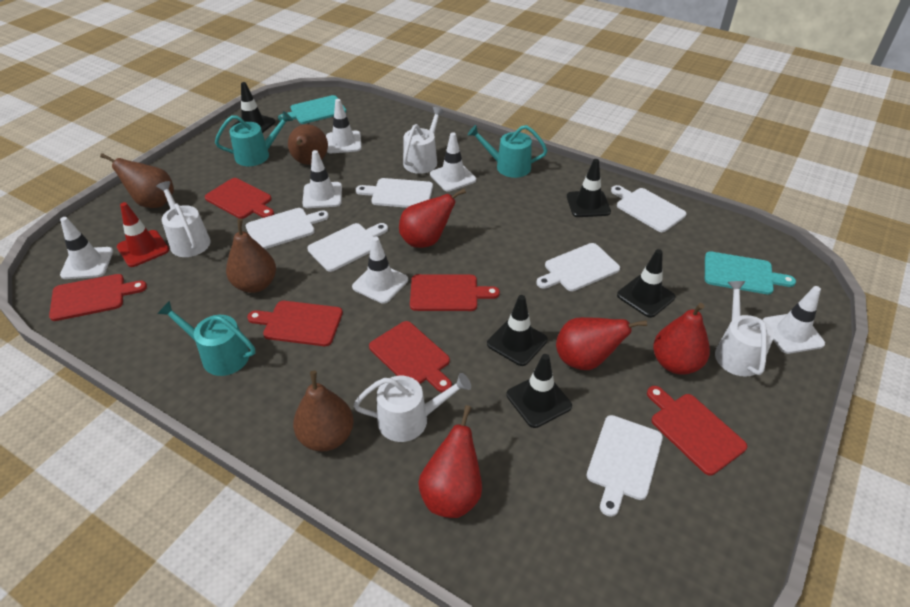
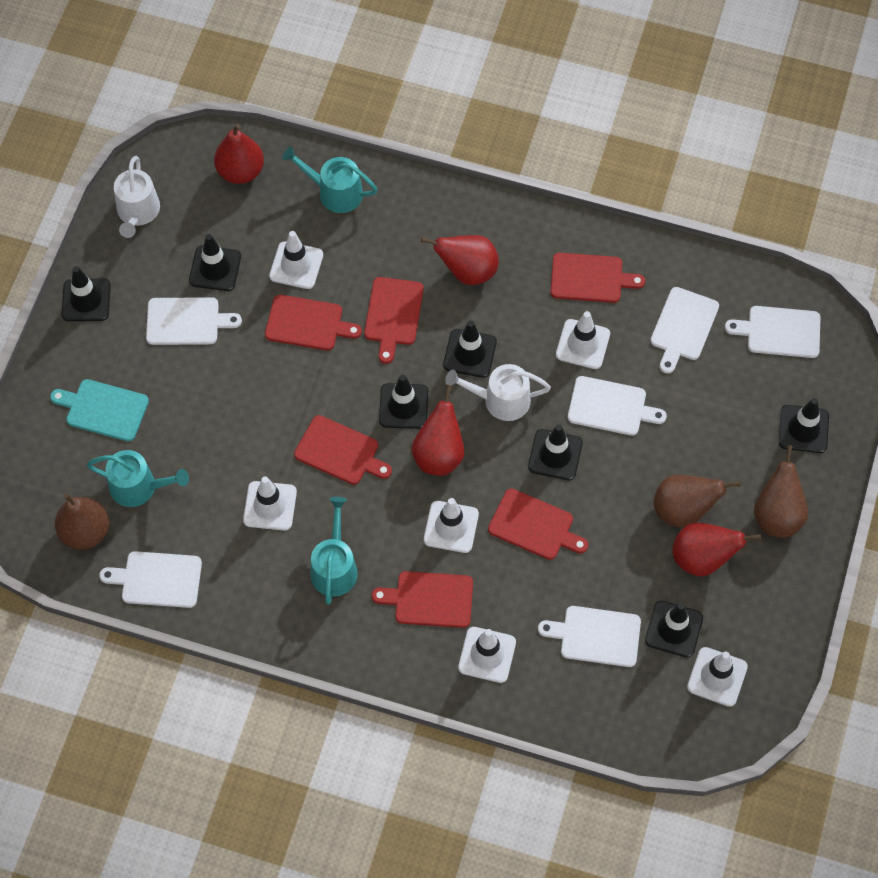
black traffic cone: 5 -> 7
brown pear: 4 -> 3
red traffic cone: 1 -> 0
turquoise cutting board: 2 -> 1
white watering can: 4 -> 2

